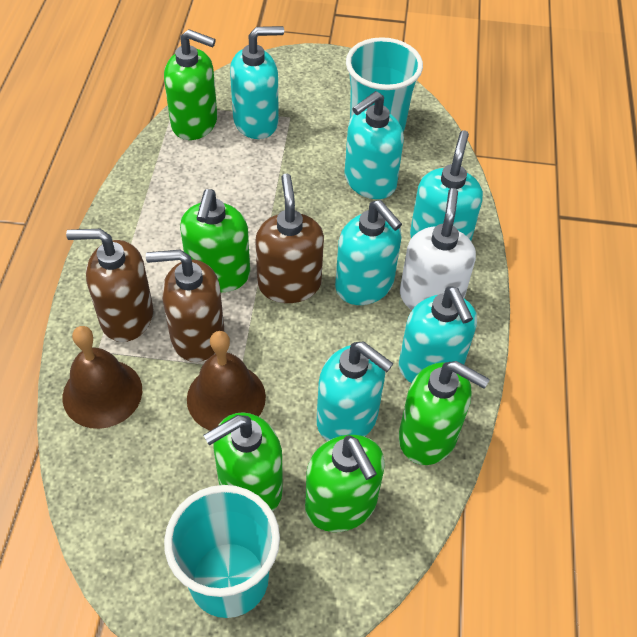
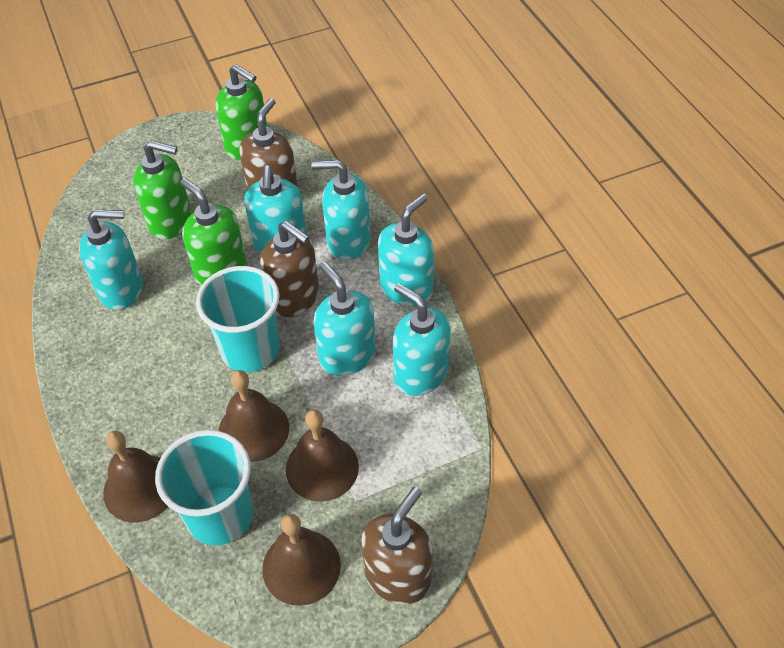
brown bell: 2 -> 4
green soap dispenser: 5 -> 3
white soap dispenser: 1 -> 0

